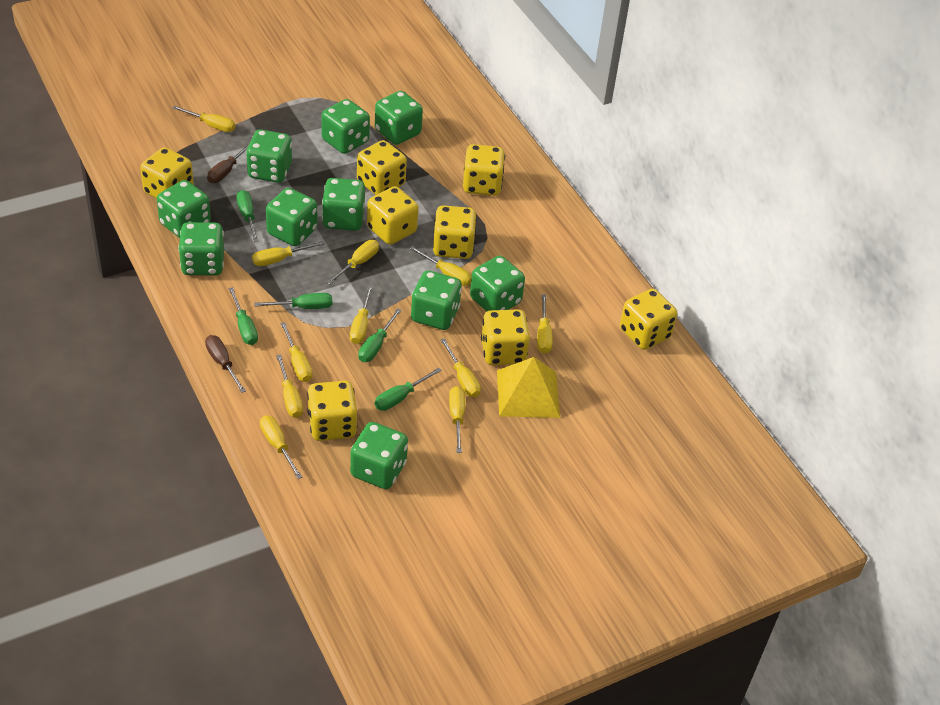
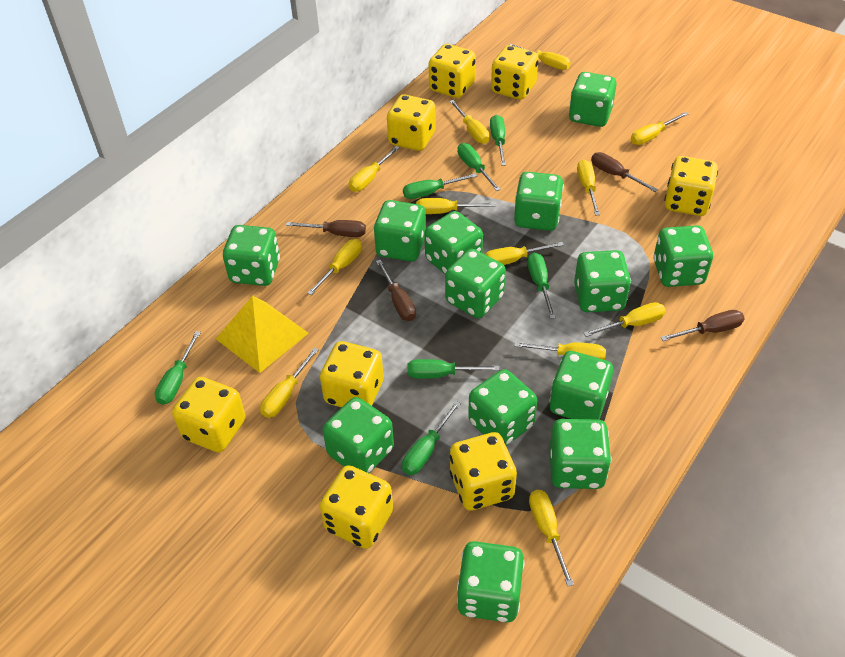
brown screwdriver: 2 -> 4
green dice: 10 -> 13
green screwdriver: 5 -> 7
yellow screwdriver: 11 -> 12

